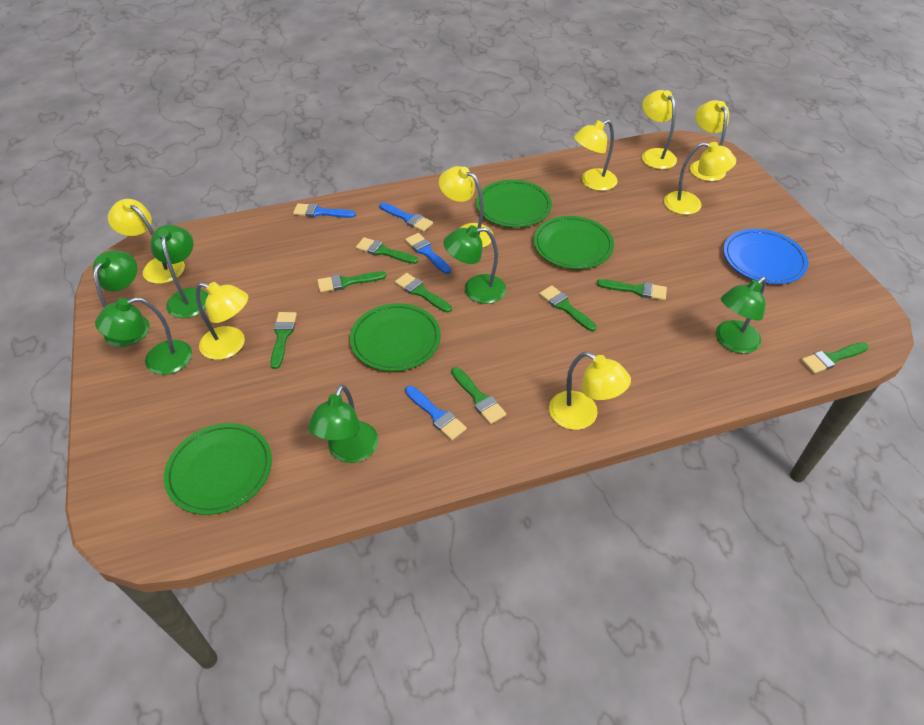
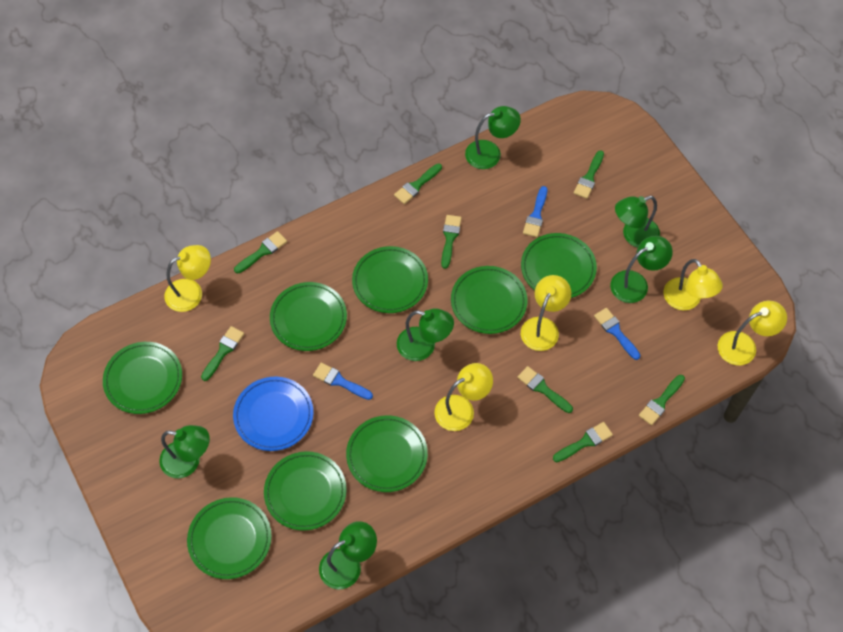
blue brush: 4 -> 3
green plate: 4 -> 8
yellow lamp: 8 -> 5

